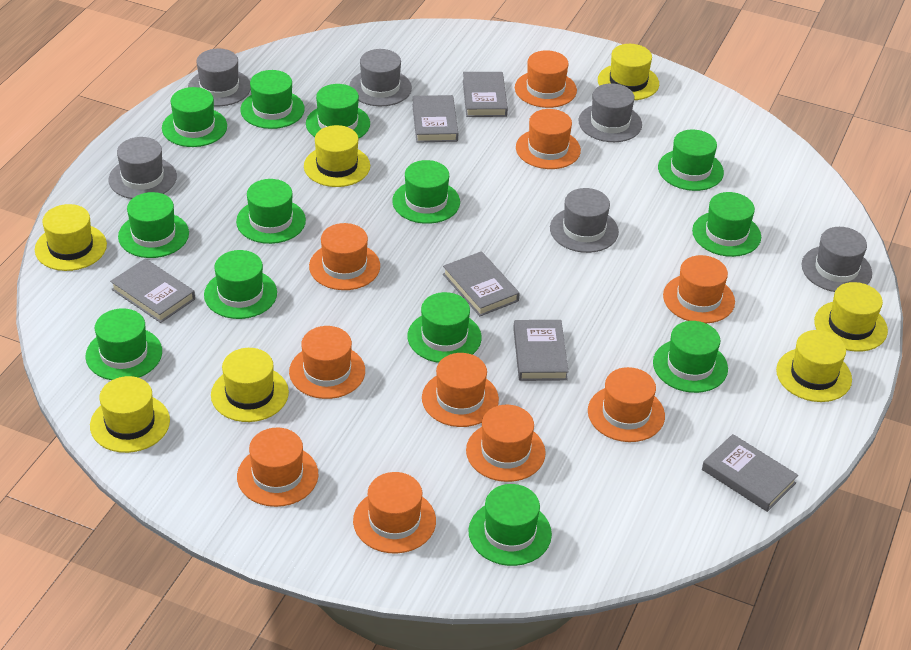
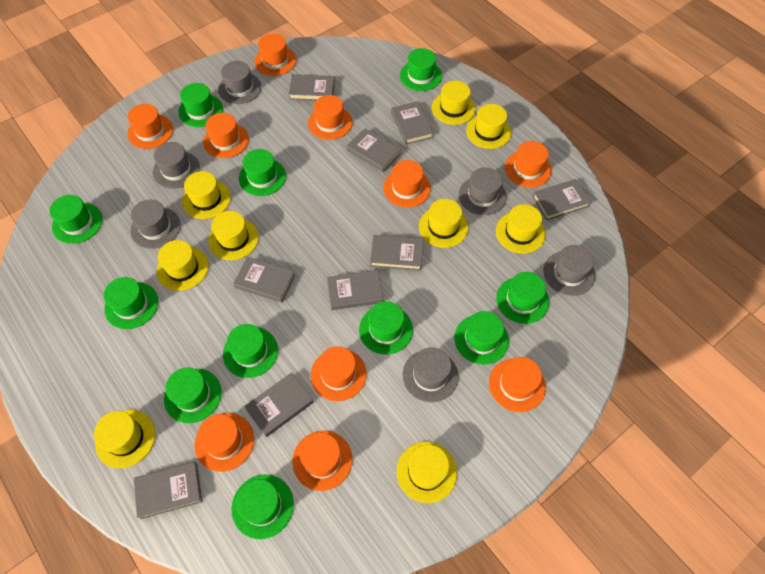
green hat: 13 -> 11
grey book: 6 -> 9
yellow hat: 7 -> 9

